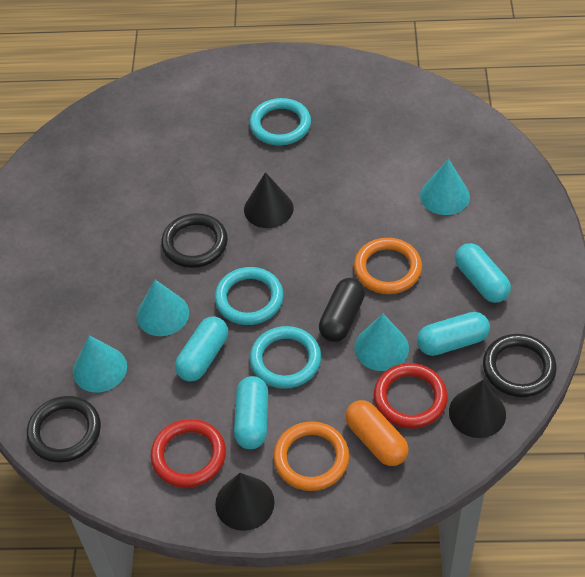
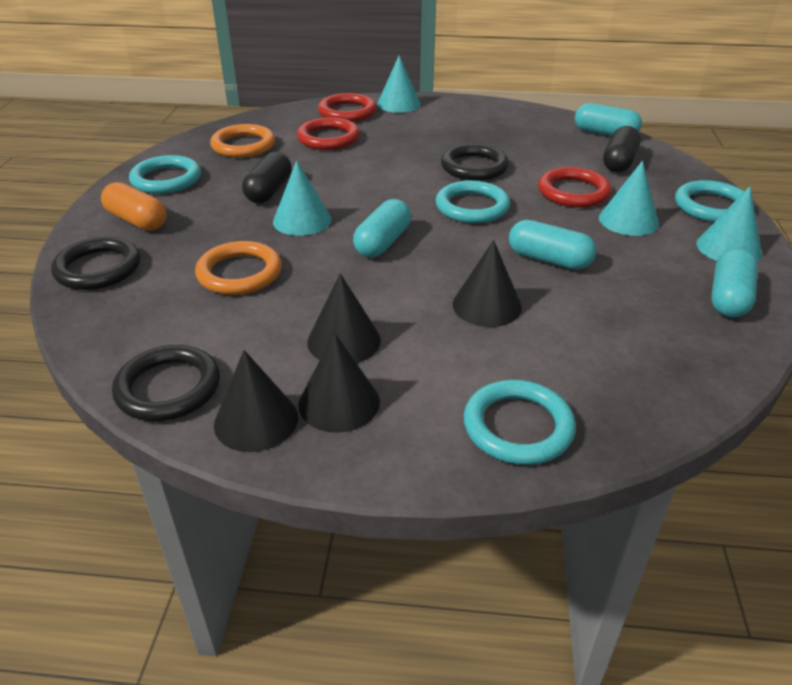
black capsule: 1 -> 2
black cone: 3 -> 4
red ring: 2 -> 3
turquoise ring: 3 -> 4

